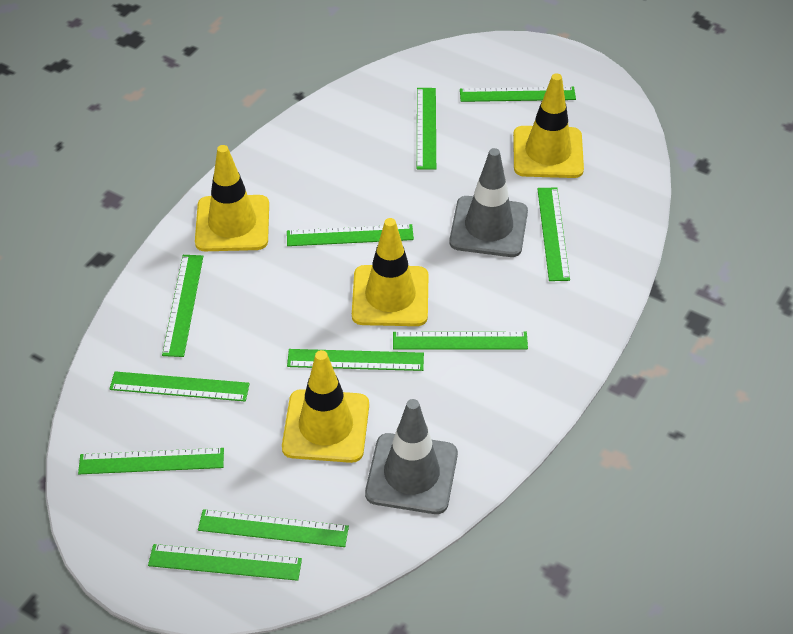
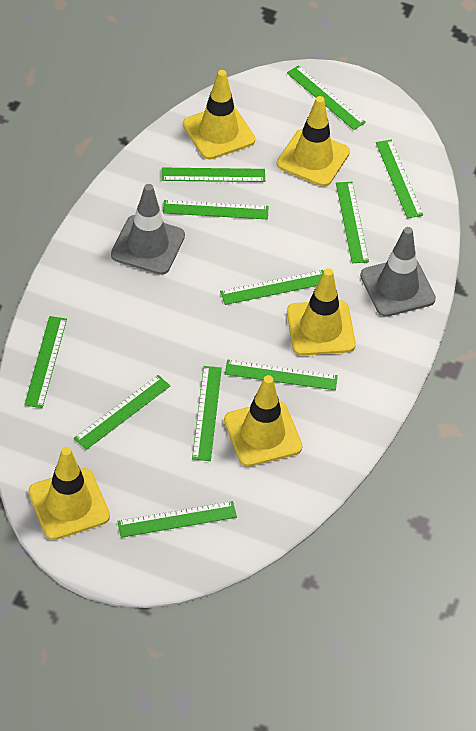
yellow traffic cone: 4 -> 5

